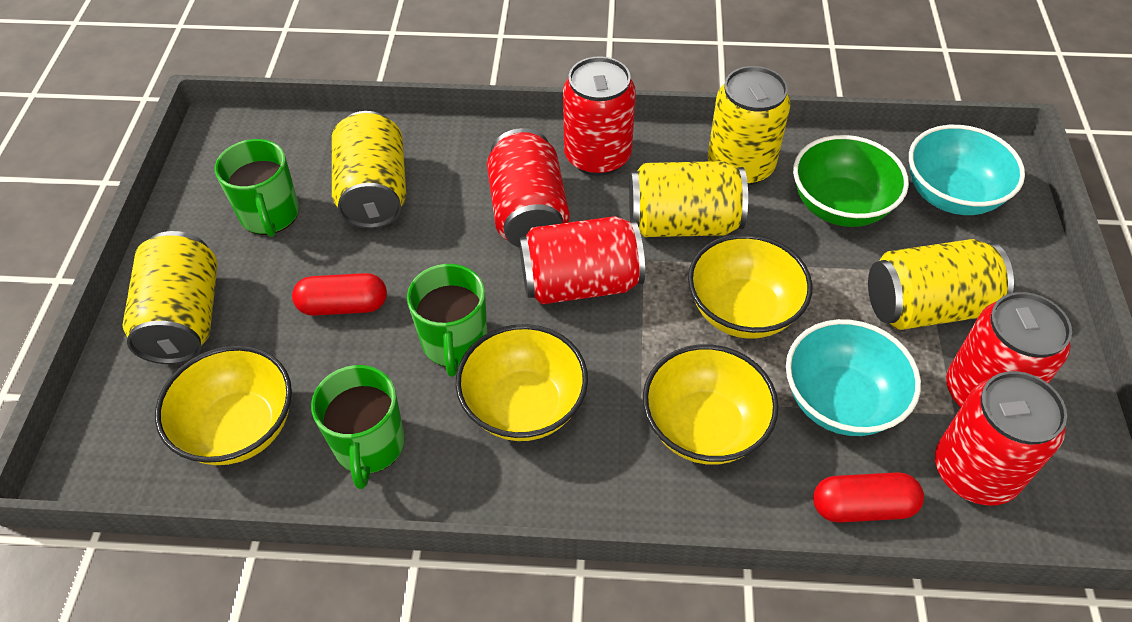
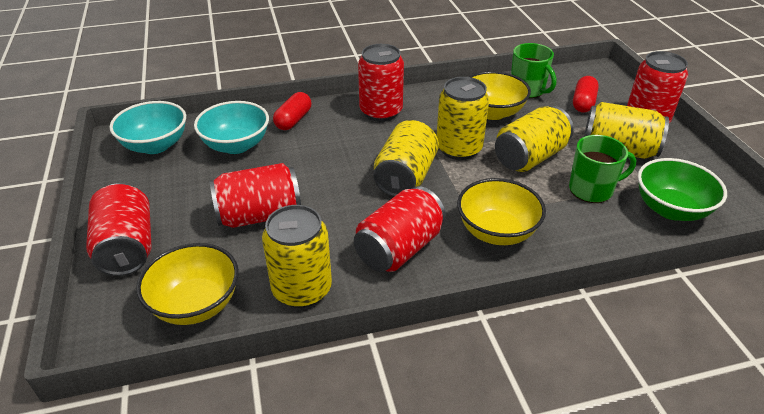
green mug: 3 -> 2
yellow bowl: 4 -> 3

